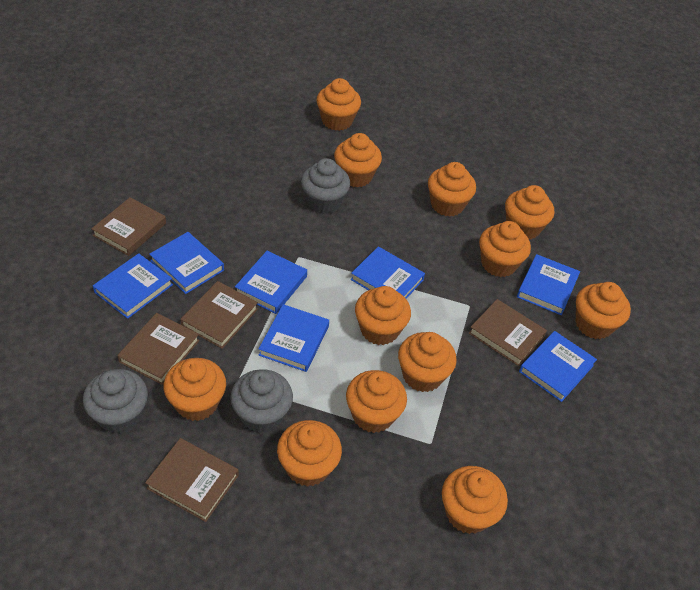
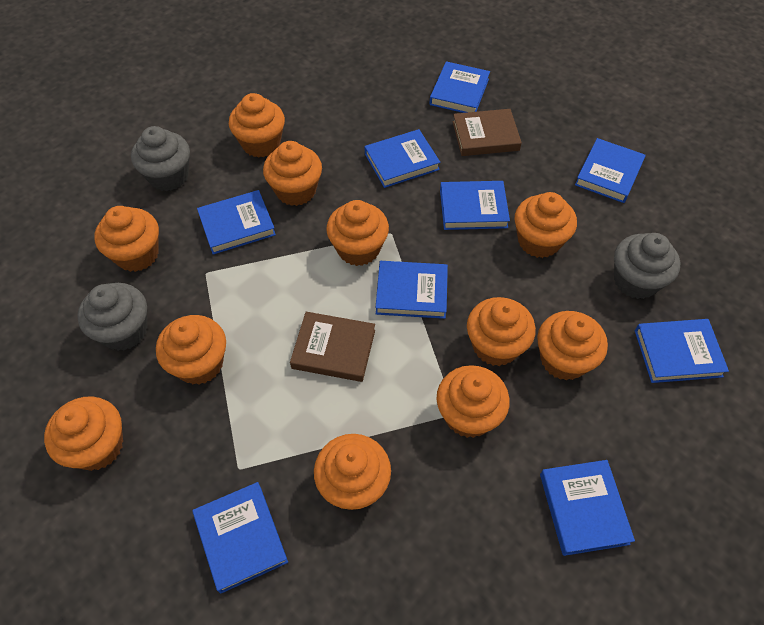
blue book: 7 -> 9
brown book: 5 -> 2
orange cupcake: 12 -> 11

